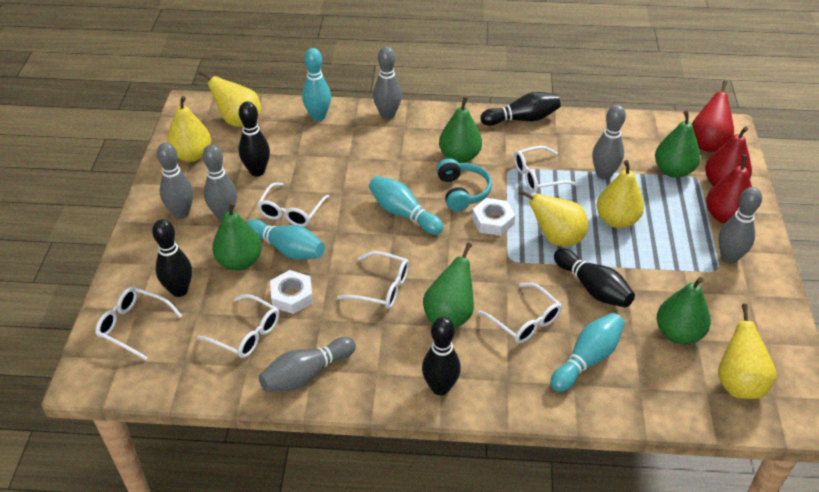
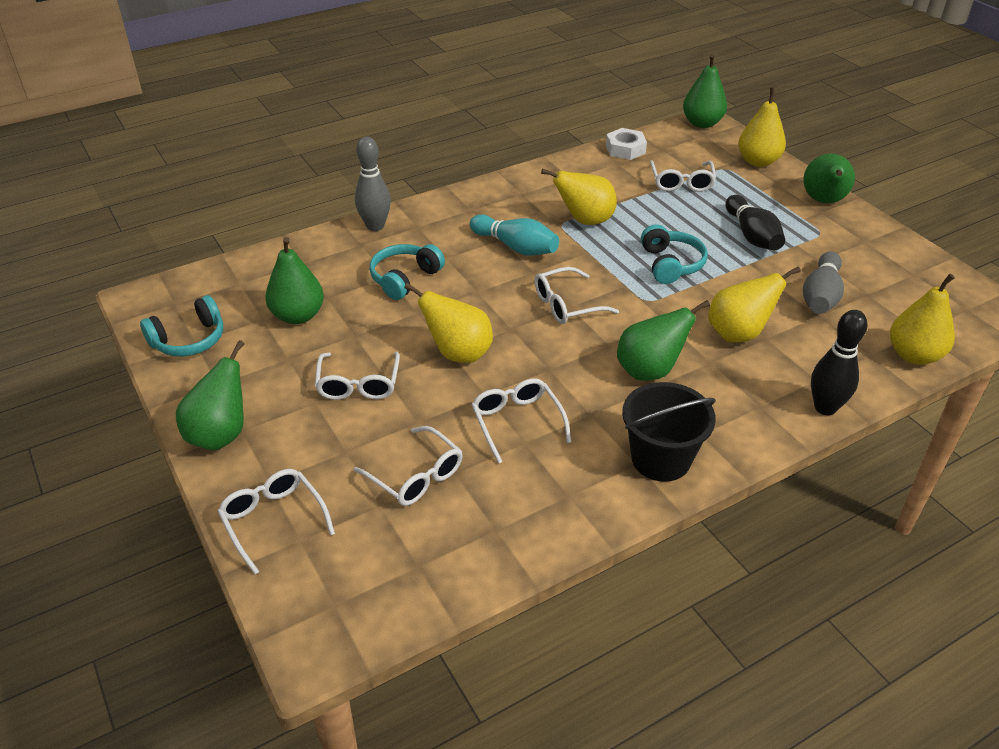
black bowling pin: 5 -> 2
black bucket: 0 -> 1
grey bowling pin: 6 -> 2
red pear: 3 -> 0
turquoise bowling pin: 4 -> 1
turquoise headphones: 1 -> 3
white nut: 2 -> 1

